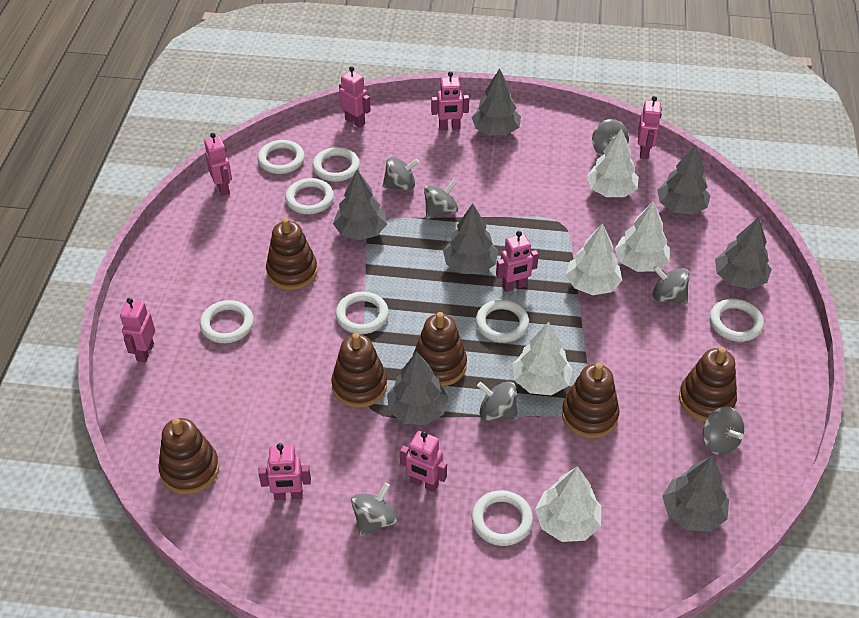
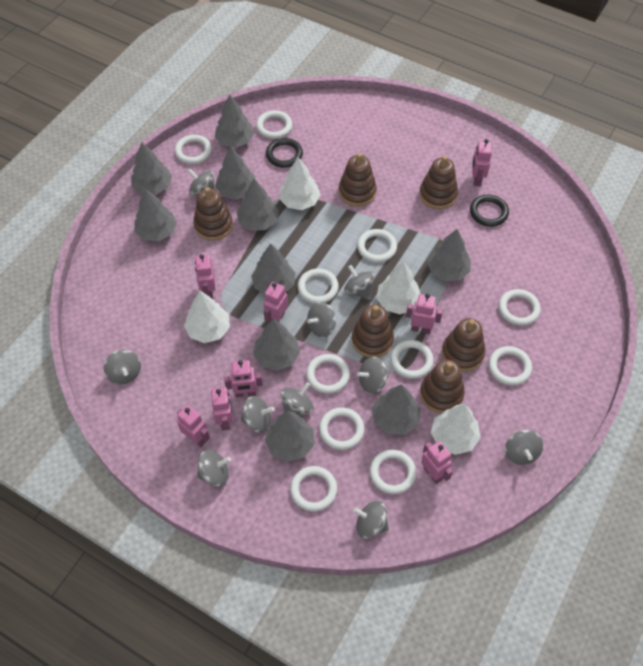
black ring: 0 -> 2
grey spinning top: 7 -> 10
grey tree: 7 -> 10
white ring: 8 -> 11
white tree: 5 -> 4

